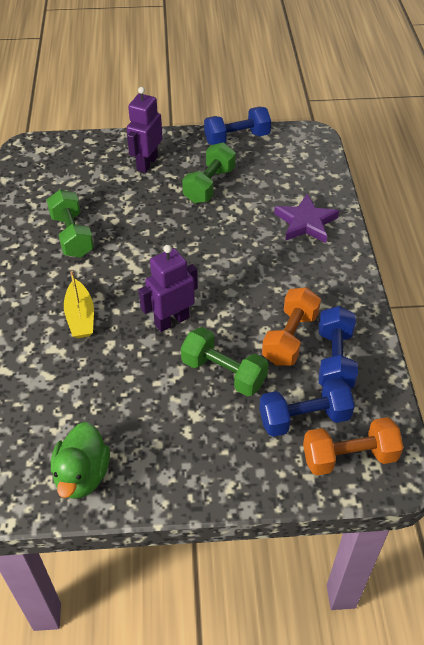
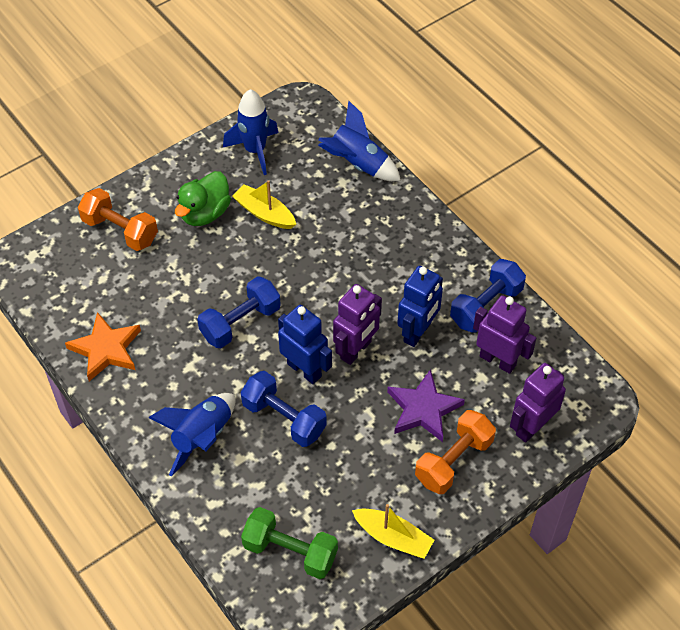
blue robot: 0 -> 2
blue rocket: 0 -> 3
green dumbbell: 3 -> 1
orange star: 0 -> 1
purple robot: 2 -> 3
yellow boat: 1 -> 2

